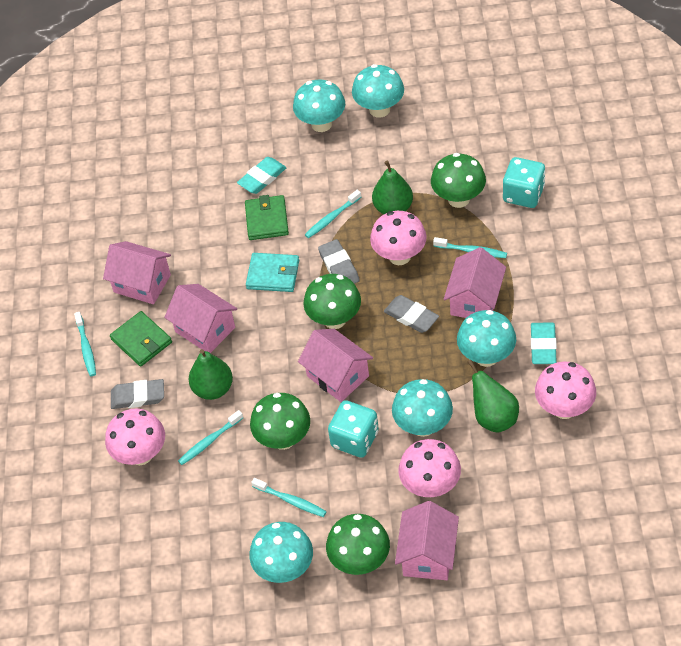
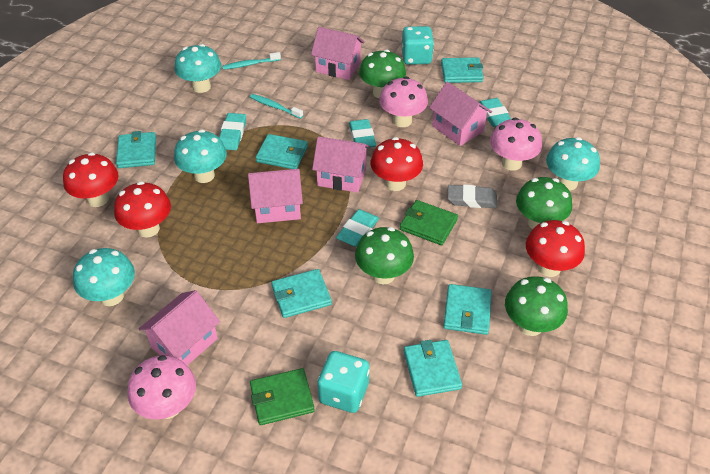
green pear: 3 -> 0
grey eraser: 3 -> 1
pink mushroom: 4 -> 3
red mushroom: 0 -> 4
turquoise eraser: 2 -> 4
turquoise mushroom: 5 -> 4
turquoise toothbrush: 5 -> 2
turquoise wallet: 1 -> 6

